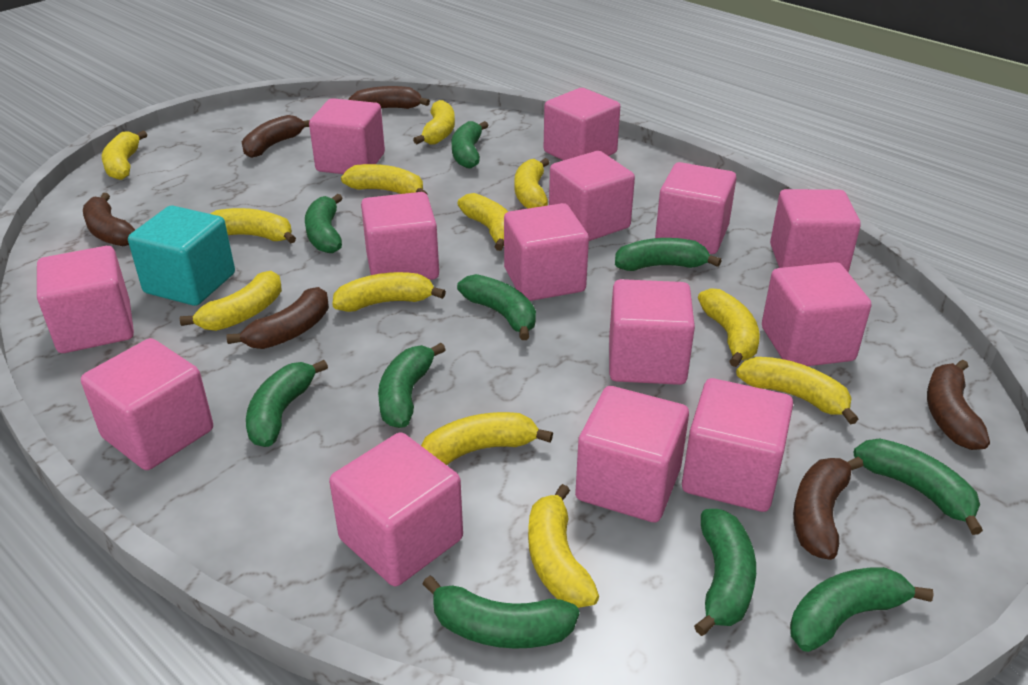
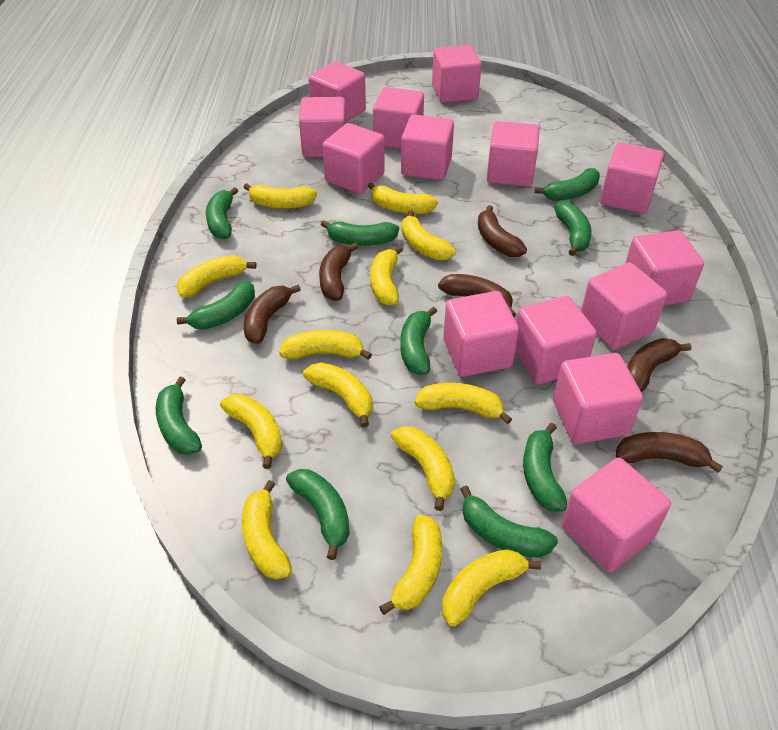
turquoise cube: 1 -> 0
yellow banana: 12 -> 13

